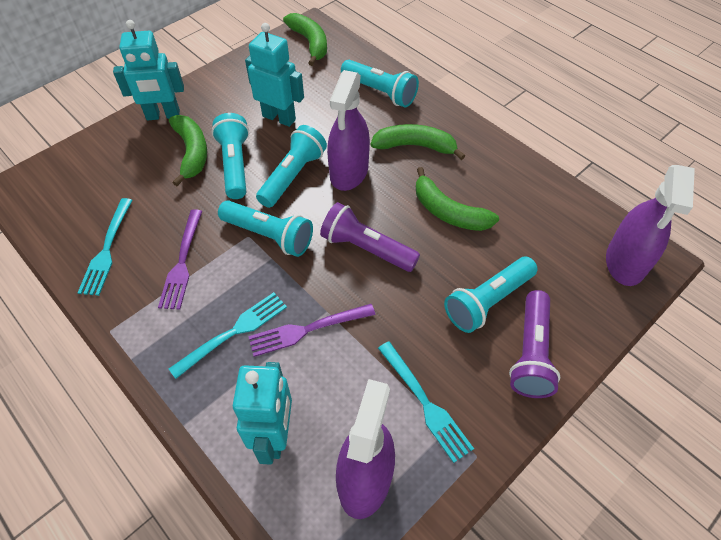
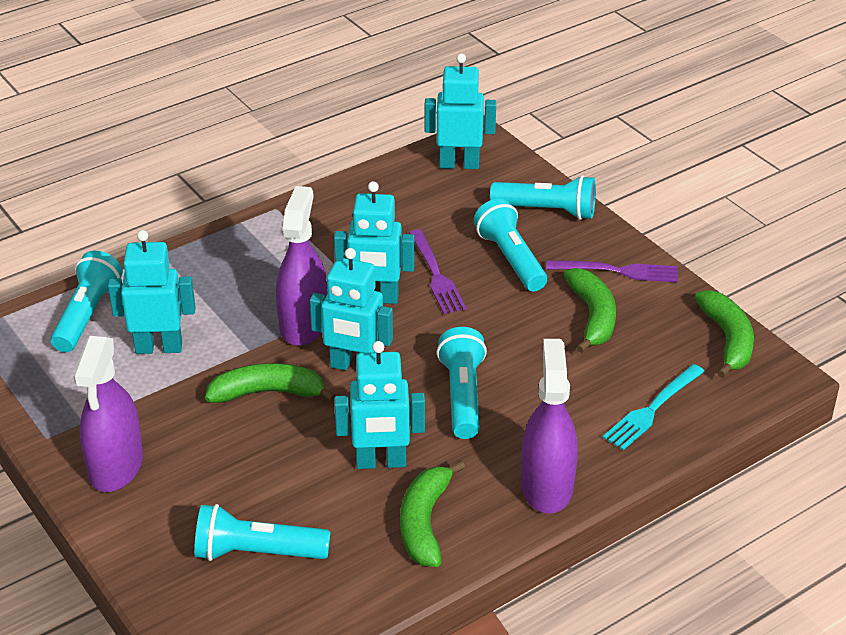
purple flashlight: 2 -> 0
turquoise fork: 3 -> 1
turquoise robot: 3 -> 5

